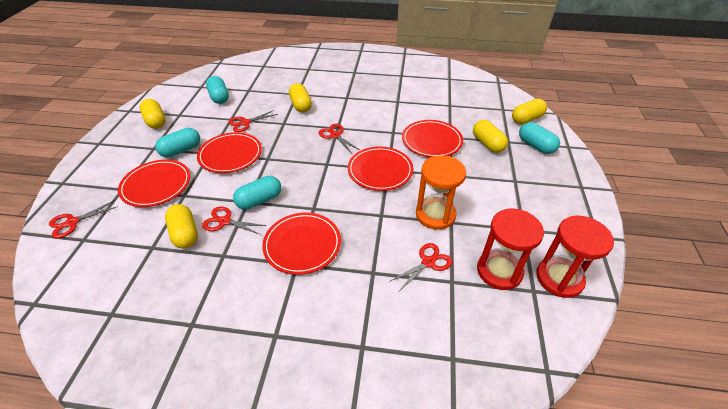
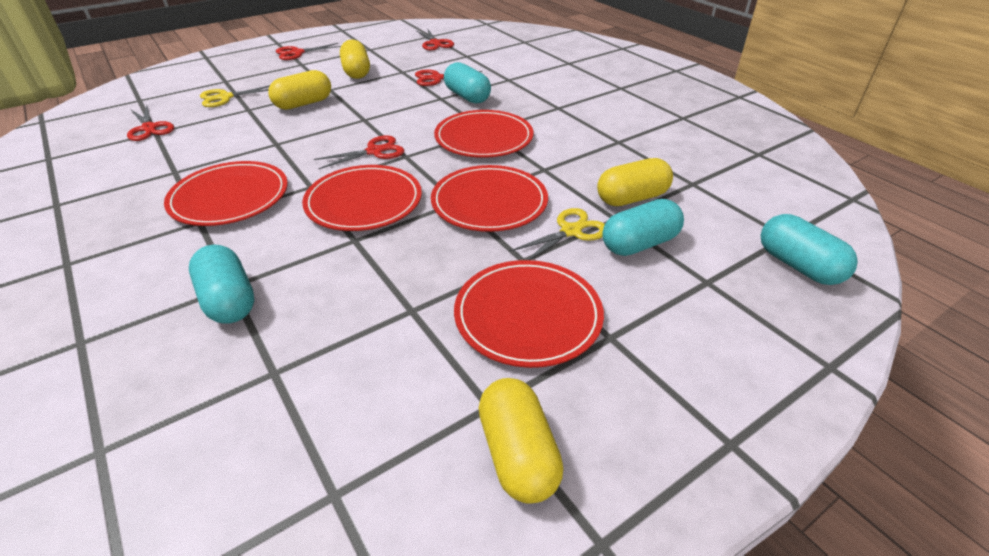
orange hourglass: 1 -> 0
red hourglass: 2 -> 0
yellow capsule: 5 -> 4
yellow scissors: 0 -> 2

